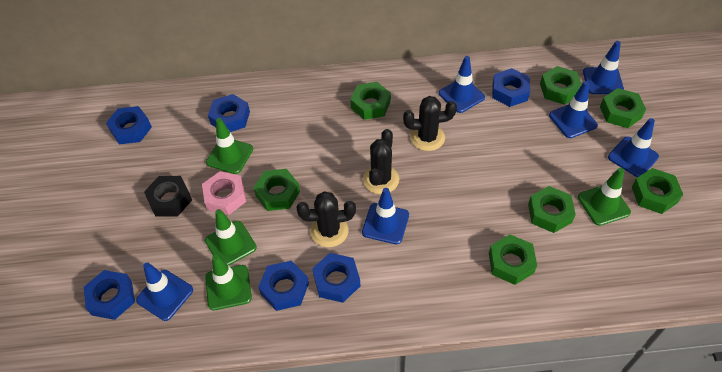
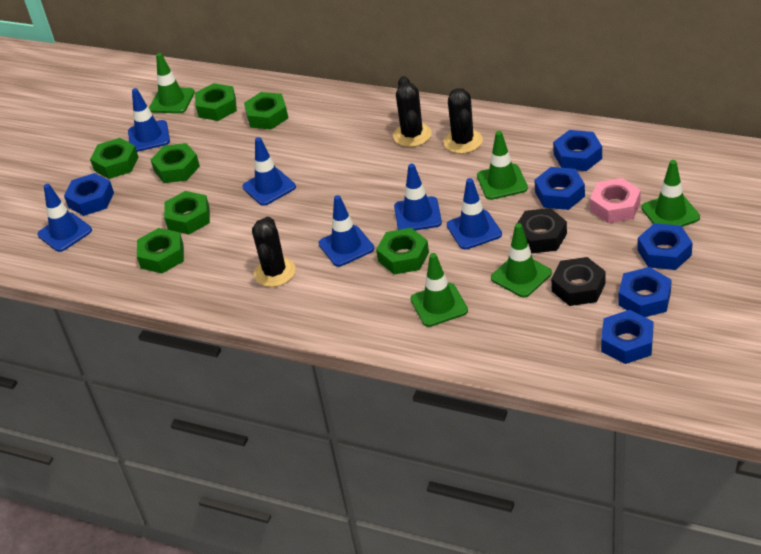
black nut: 1 -> 2
green traffic cone: 4 -> 5

